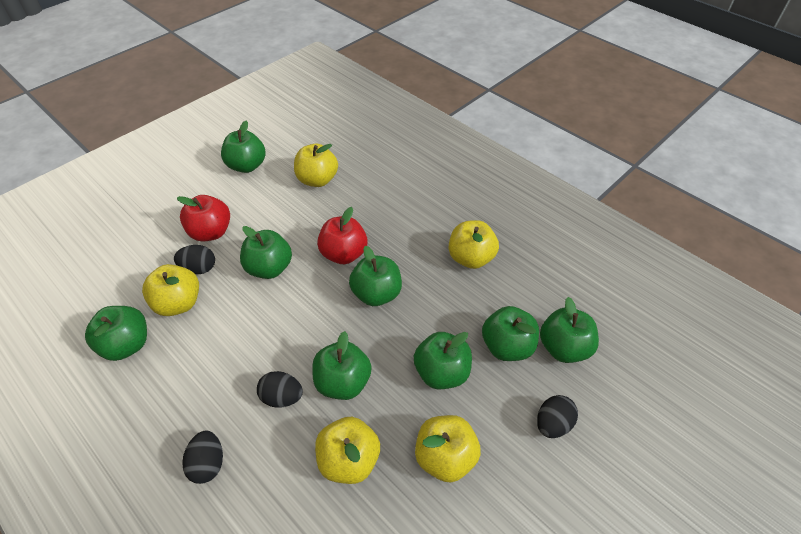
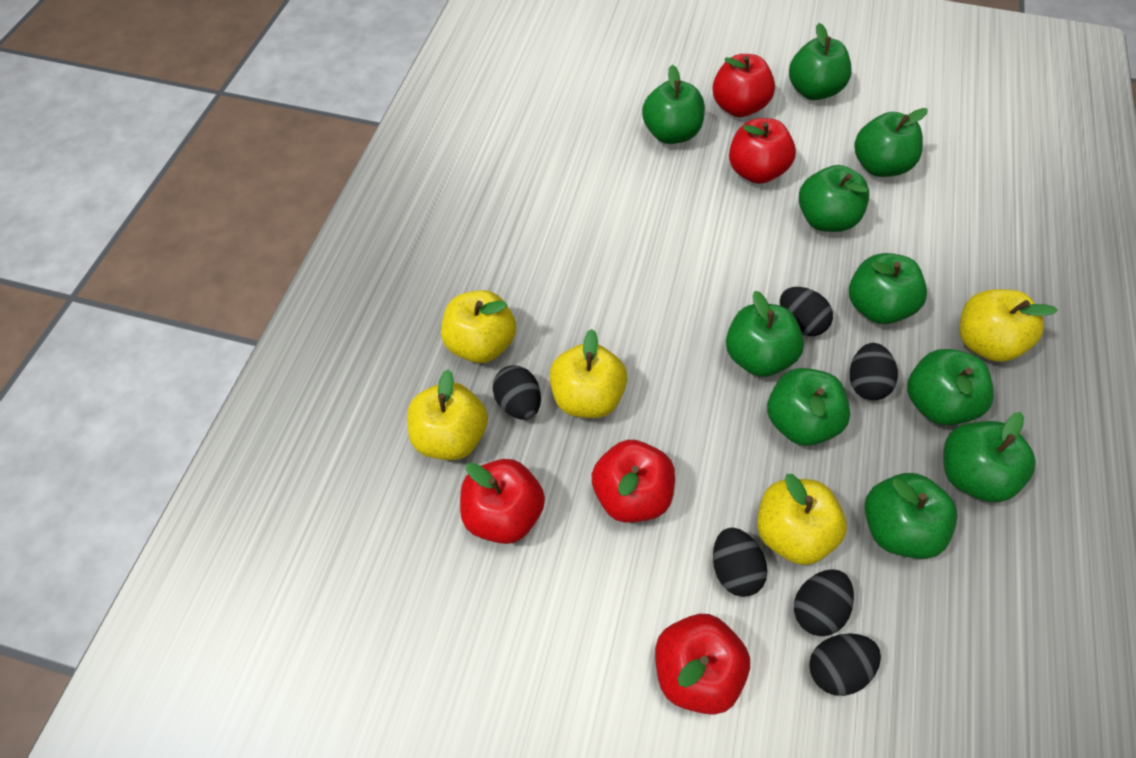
black egg: 4 -> 6
green apple: 8 -> 10
red apple: 2 -> 5

